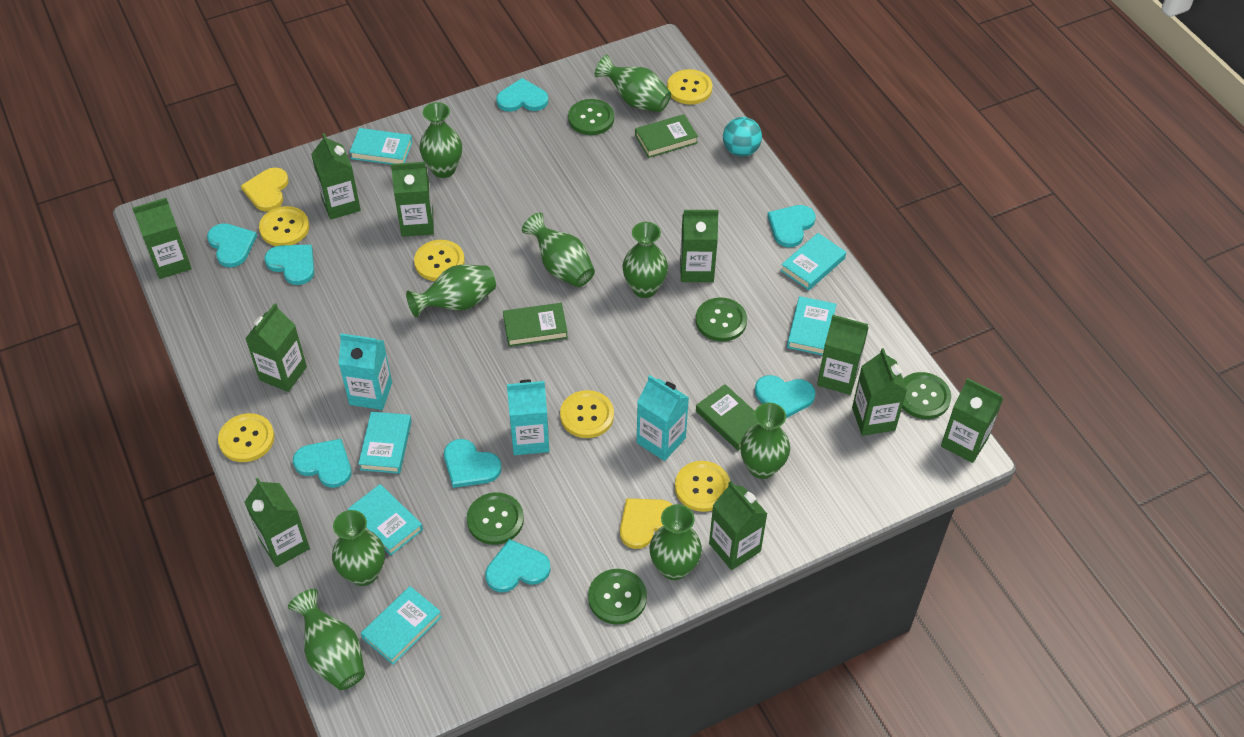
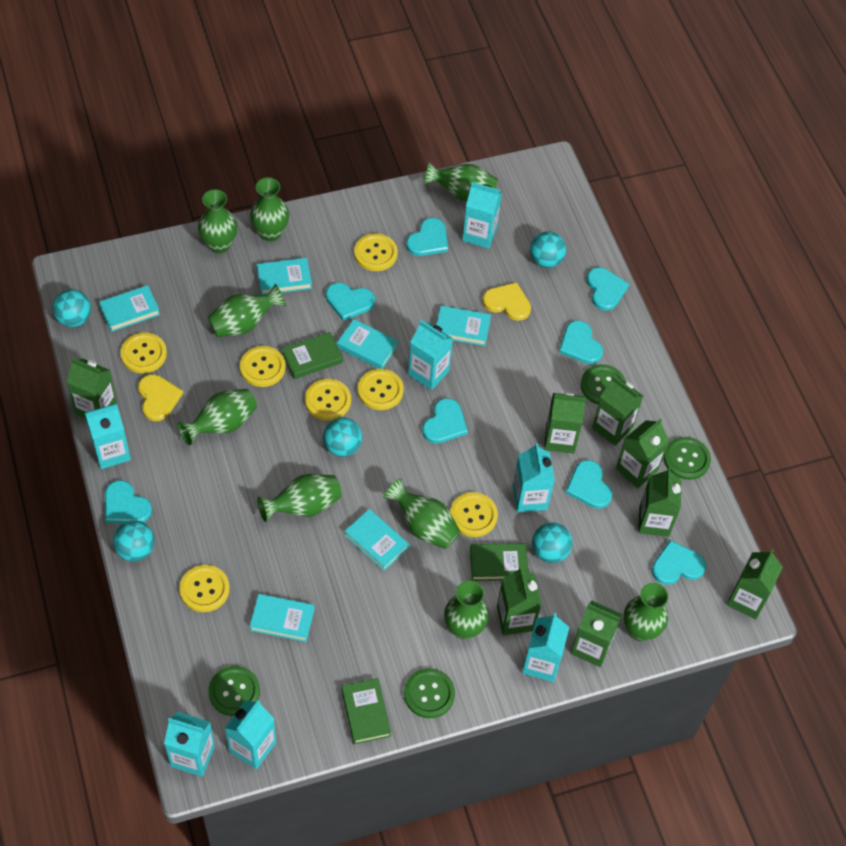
green button: 5 -> 4
green carton: 10 -> 8
turquoise ball: 1 -> 5
turquoise carton: 3 -> 7
yellow button: 6 -> 7

